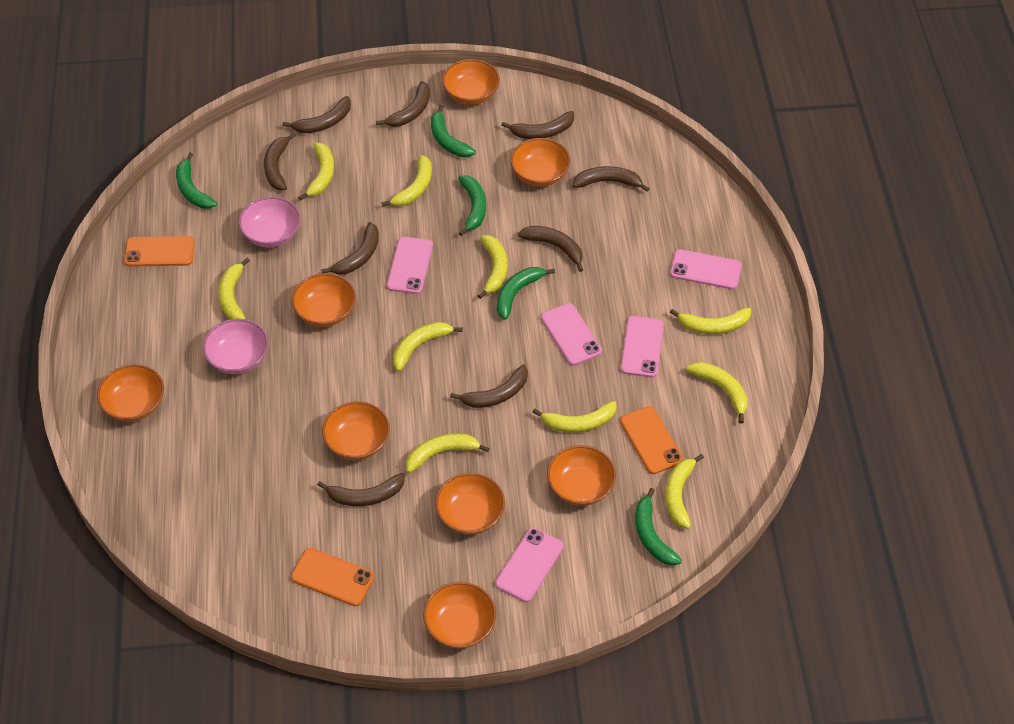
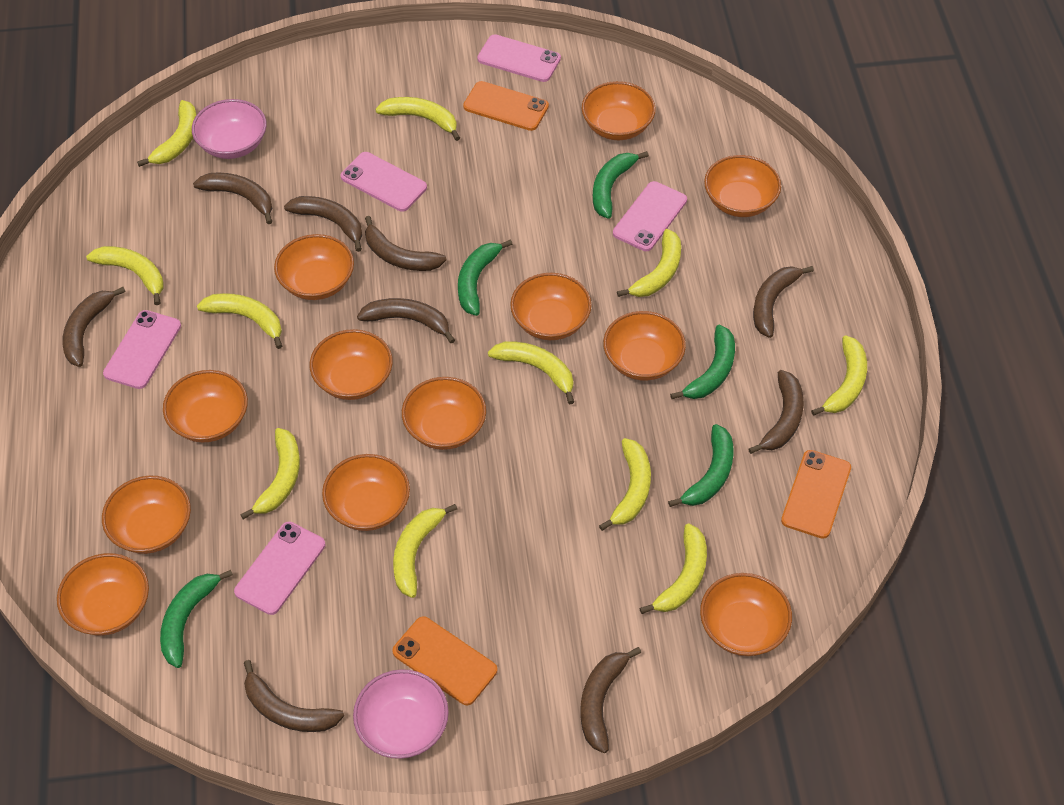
orange bowl: 8 -> 12
yellow banana: 10 -> 11

